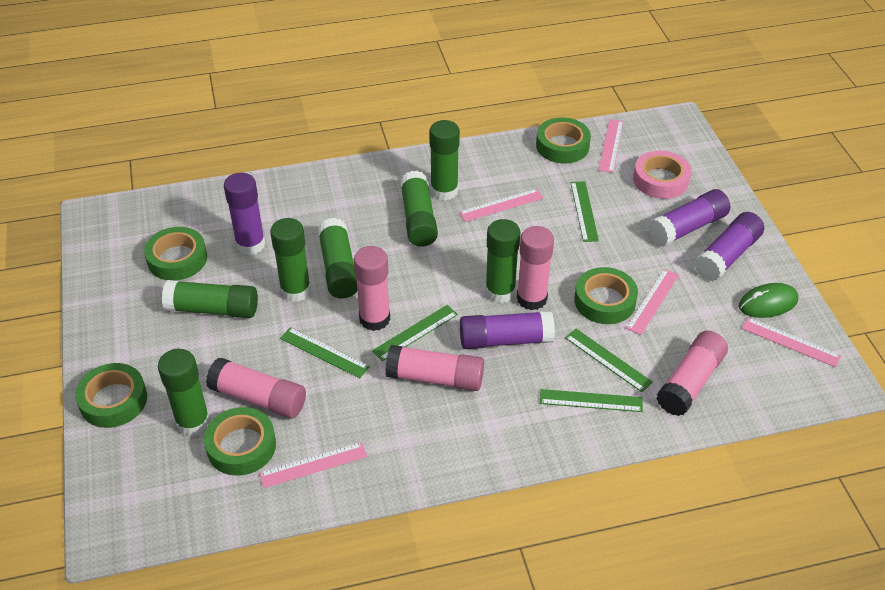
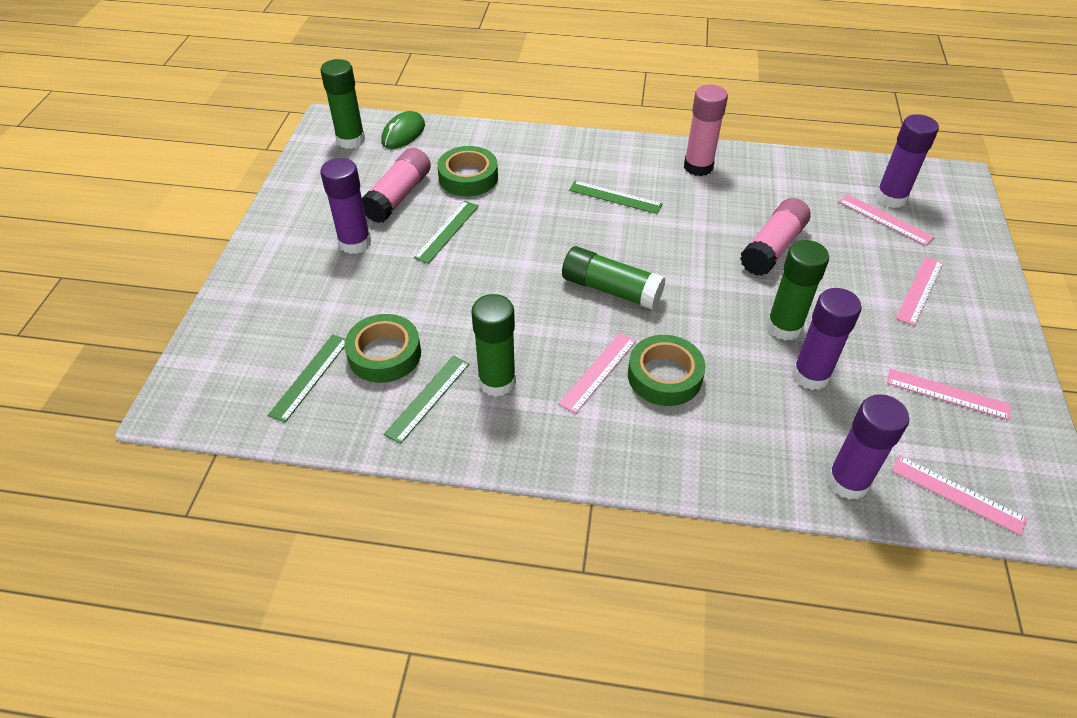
green glue stick: 7 -> 4
green ruler: 5 -> 4
green tape: 5 -> 3
pink glue stick: 5 -> 3
pink tape: 1 -> 0

